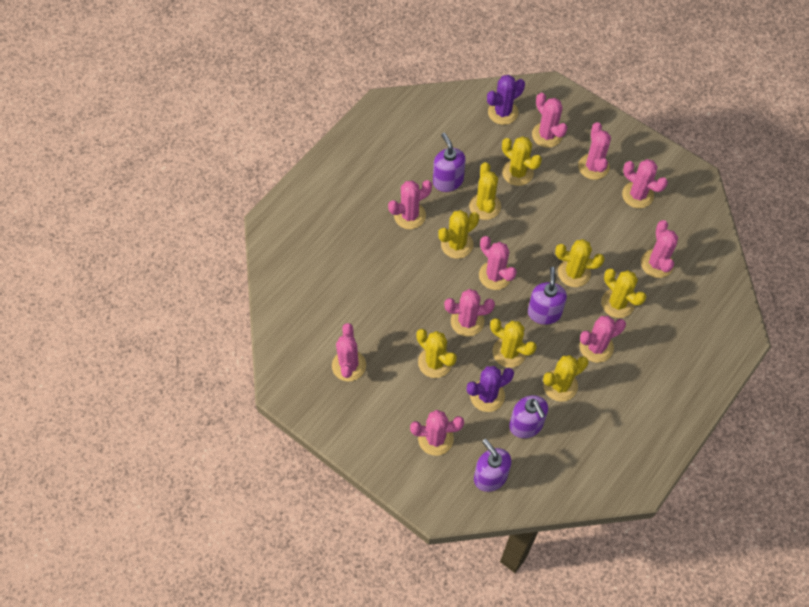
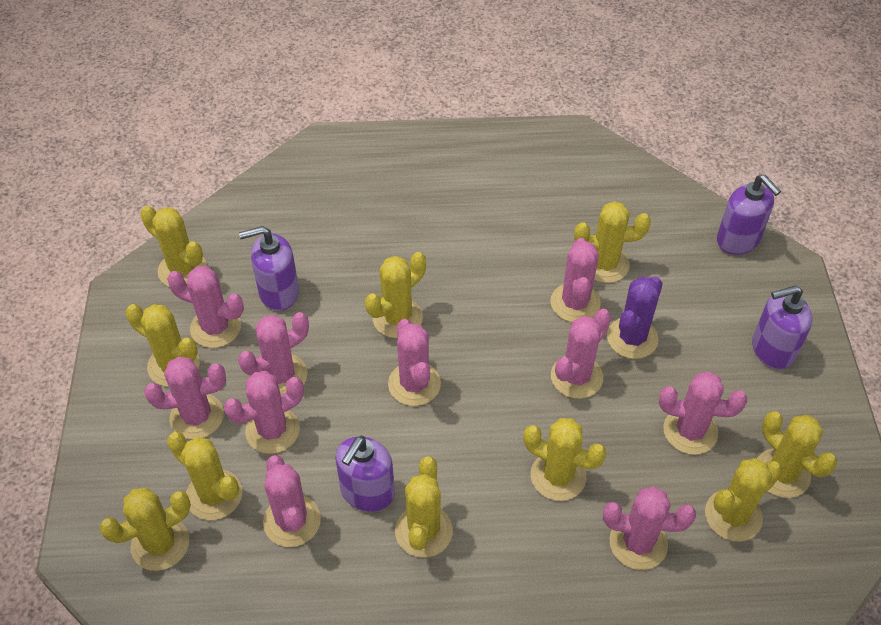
purple cactus: 2 -> 1
yellow cactus: 8 -> 10

